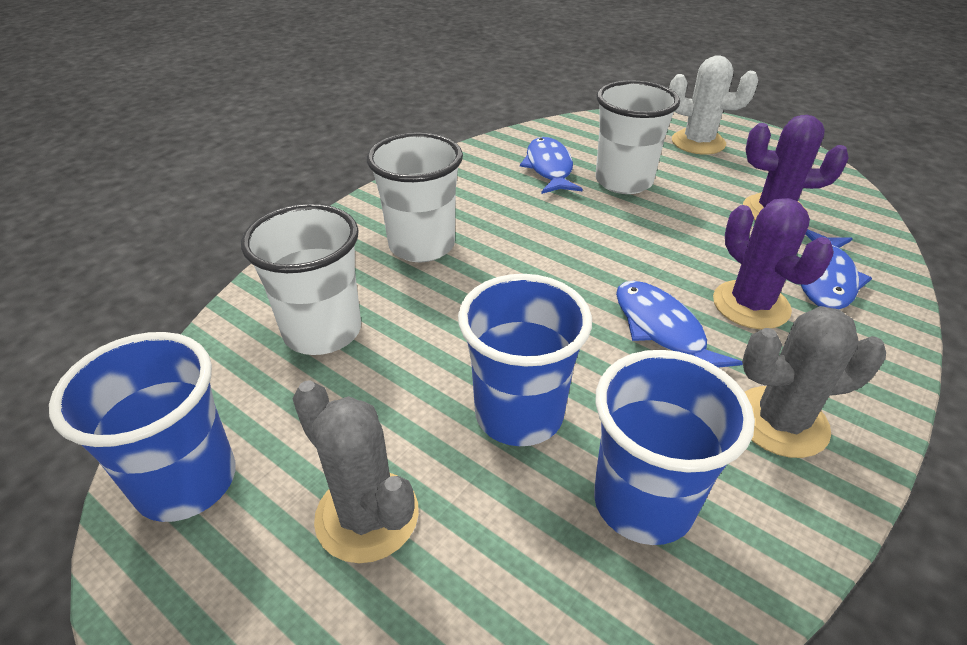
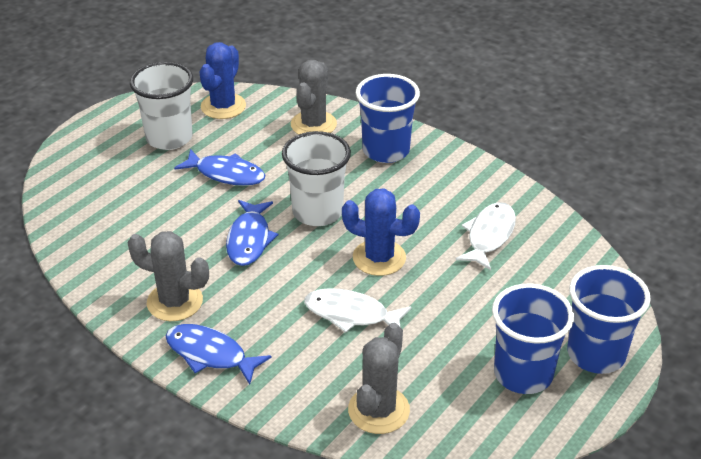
blue cactus: 0 -> 2
grey cactus: 2 -> 3
purple cactus: 2 -> 0
white cactus: 1 -> 0
white cup: 3 -> 2
white fish: 0 -> 2

